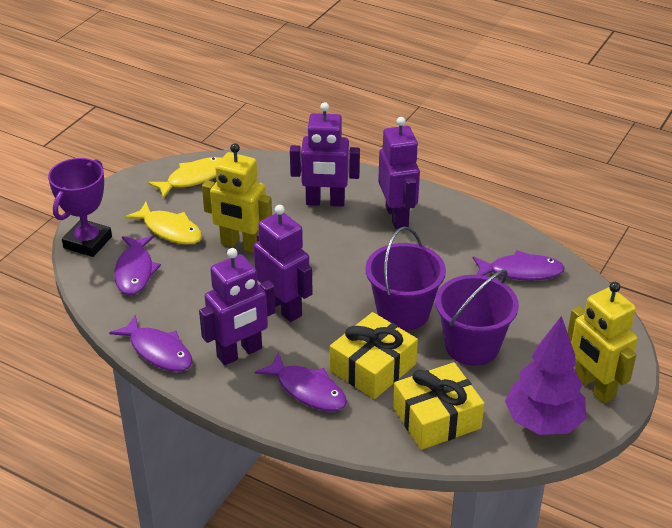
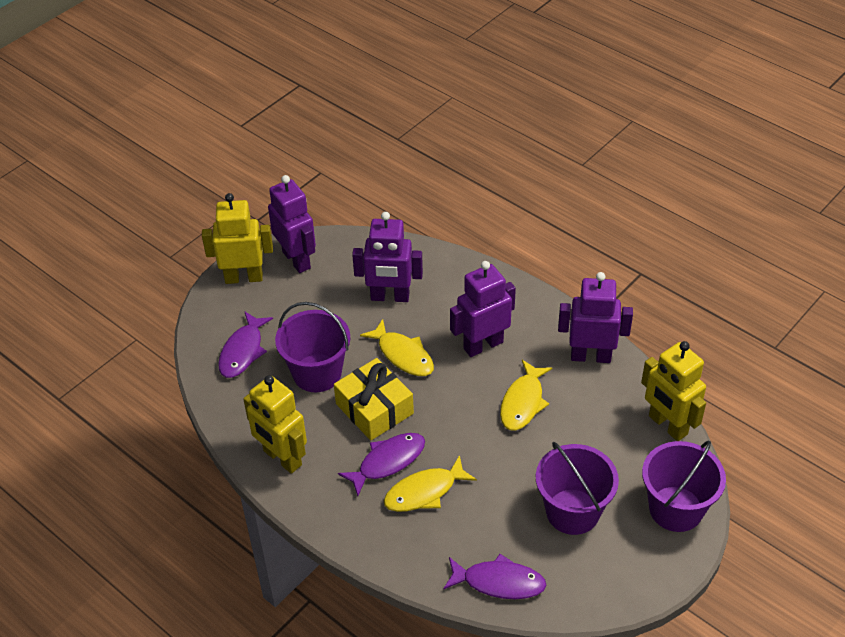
purple bucket: 2 -> 3
purple fish: 4 -> 3
purple tree: 1 -> 0
purple trophy: 1 -> 0
yellow fish: 2 -> 3
yellow gift: 2 -> 1
yellow robot: 2 -> 3

